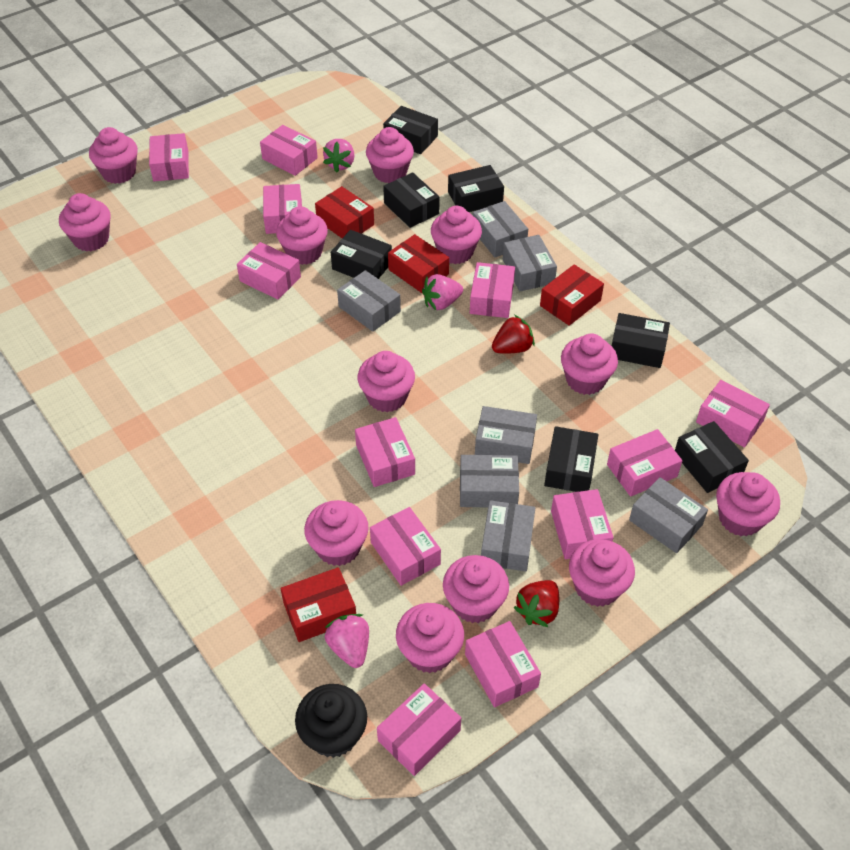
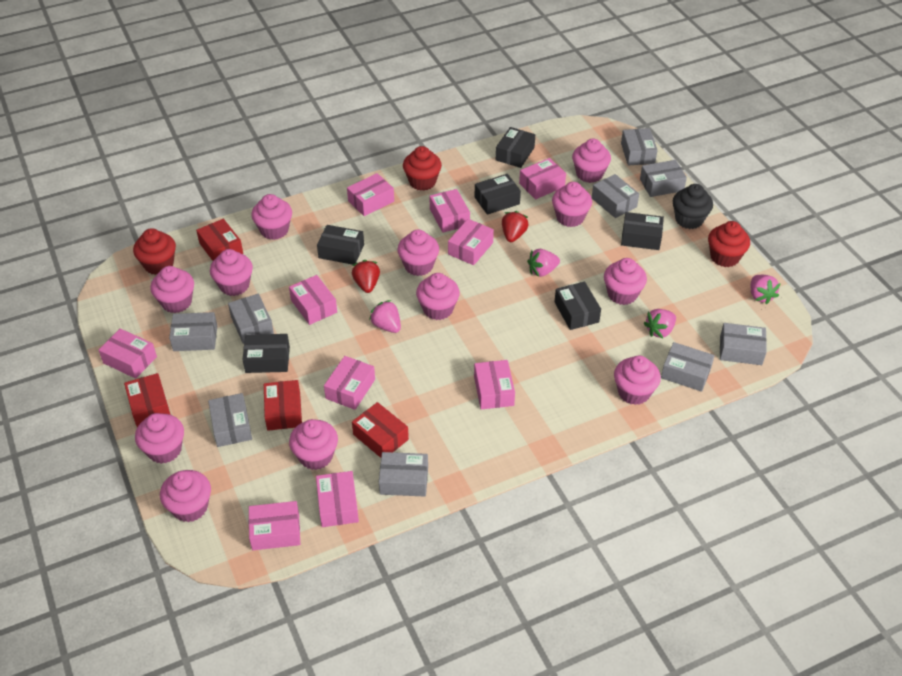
black box: 7 -> 6
grey box: 7 -> 9
pink box: 12 -> 10
pink strawberry: 3 -> 4
red cupcake: 0 -> 3

